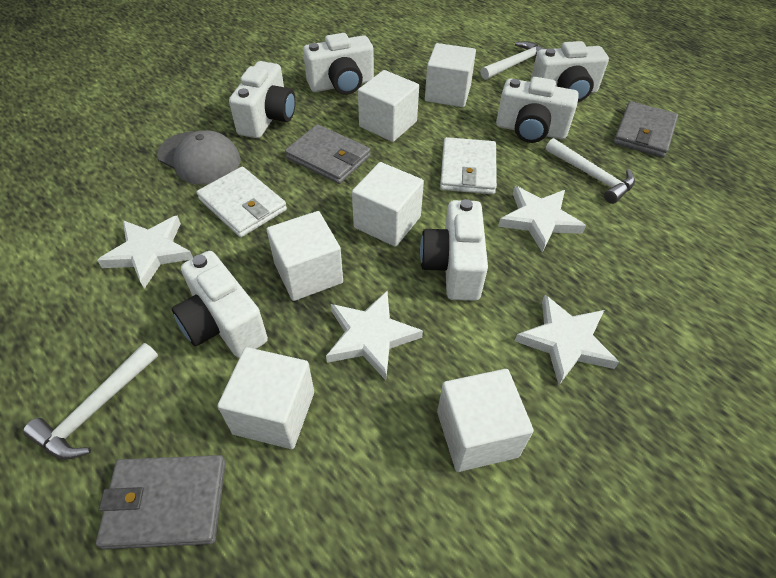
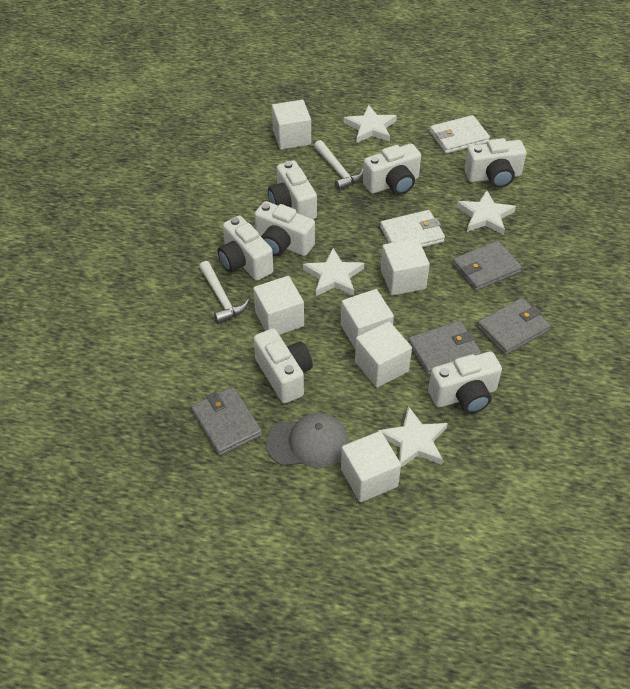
grey wallet: 3 -> 4
white camera: 6 -> 7
white hammer: 3 -> 2

